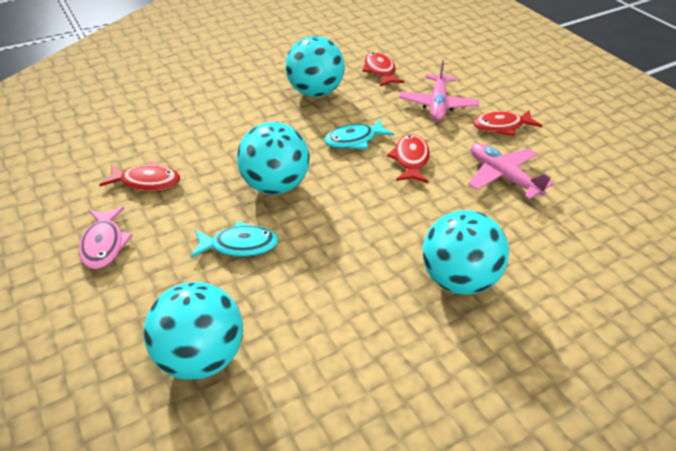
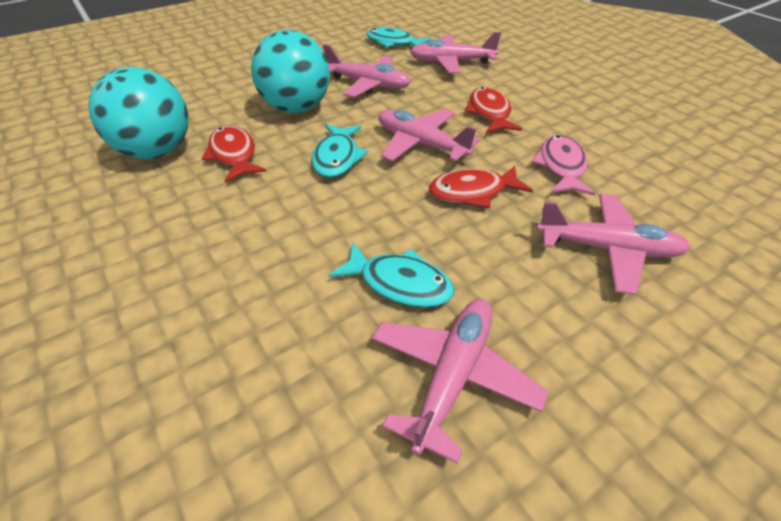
pink plane: 2 -> 5
red fish: 4 -> 3
turquoise ball: 4 -> 2
turquoise fish: 2 -> 3

